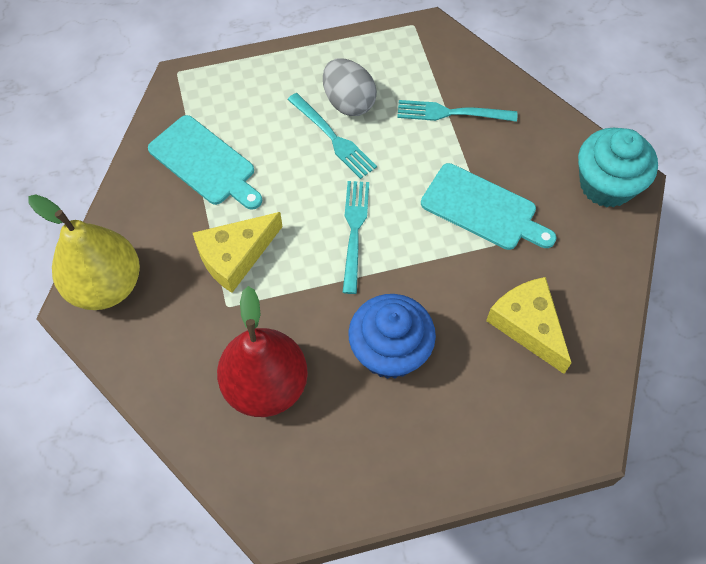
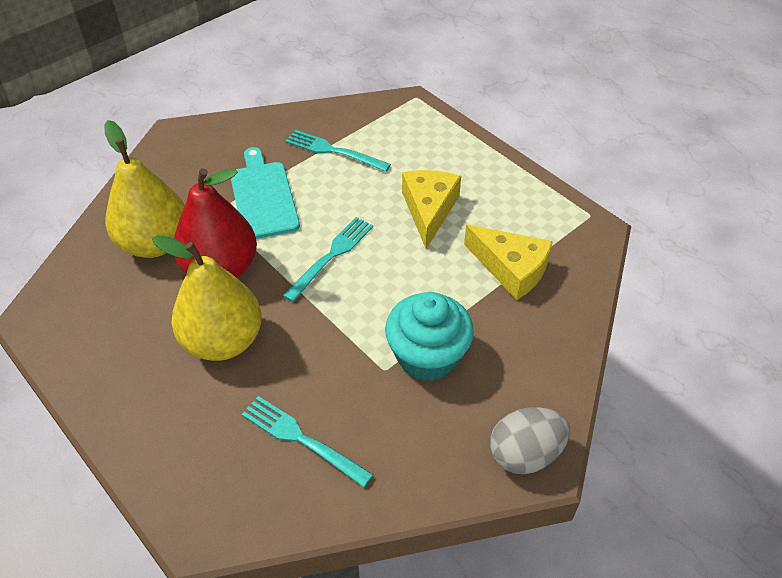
blue cupcake: 1 -> 0
turquoise cutting board: 2 -> 1
yellow pear: 1 -> 2

